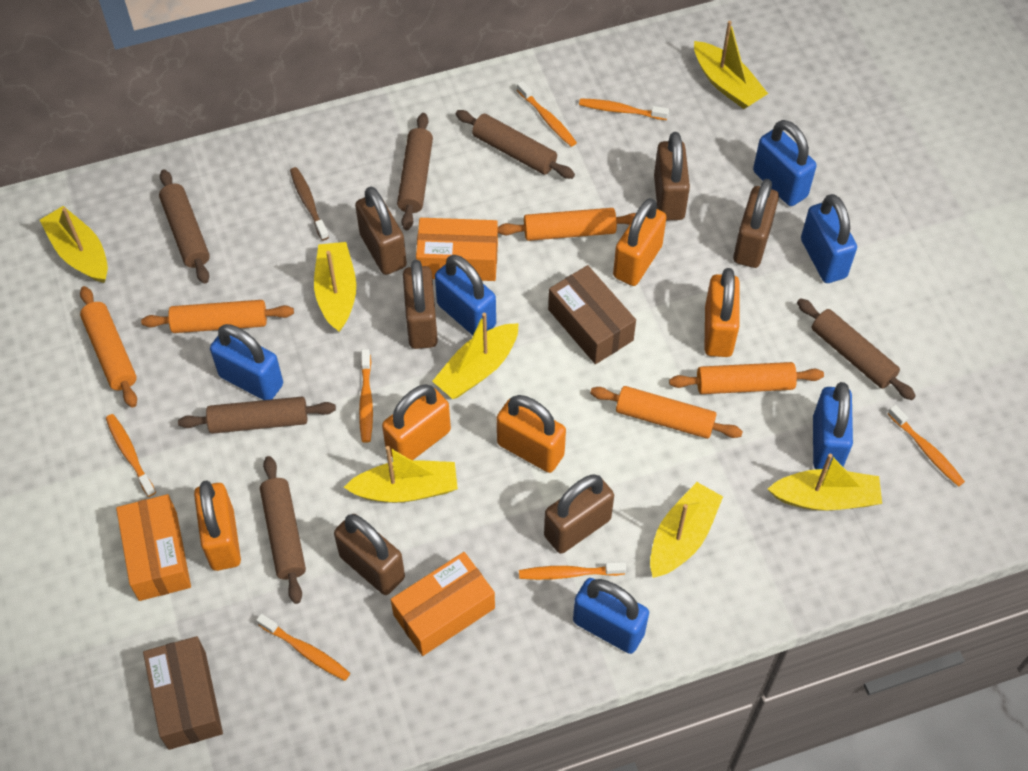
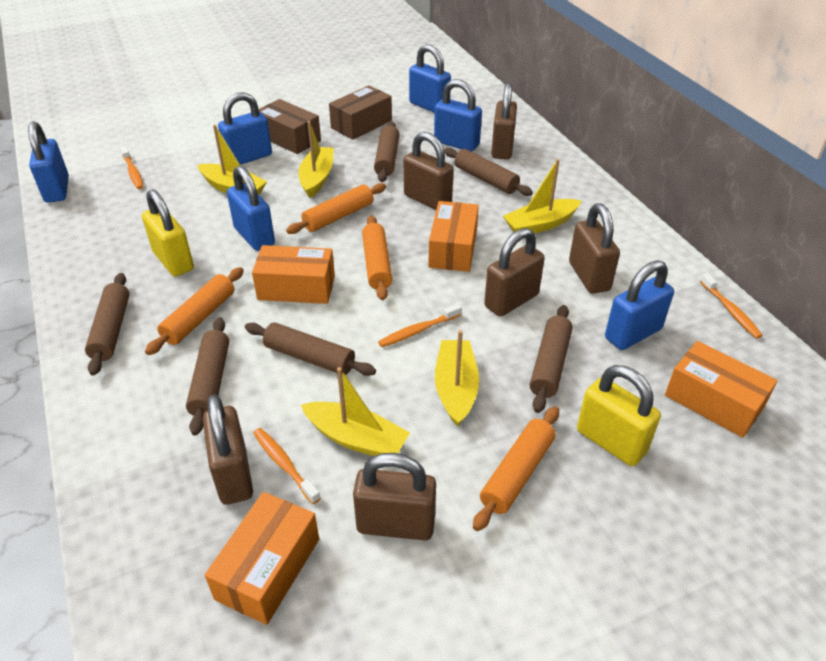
brown toothbrush: 1 -> 0
orange box: 3 -> 4
orange padlock: 5 -> 0
orange rolling pin: 5 -> 4
orange toothbrush: 7 -> 4
yellow boat: 7 -> 5
yellow padlock: 0 -> 2

